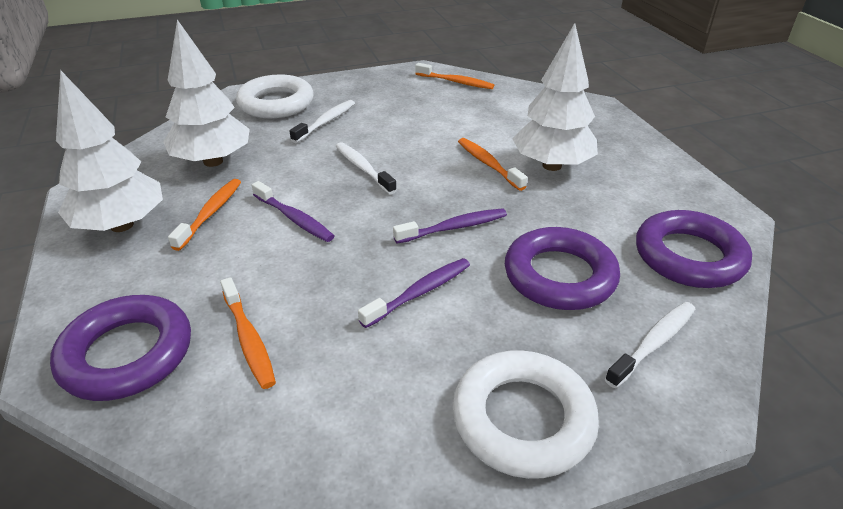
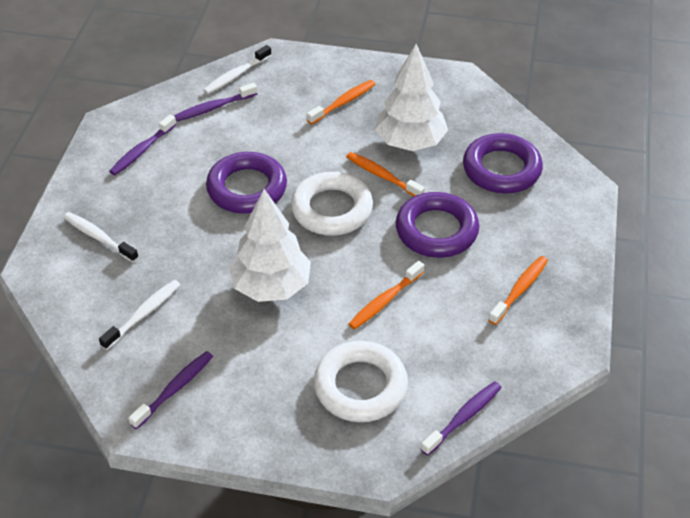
purple toothbrush: 3 -> 4
white tree: 3 -> 2

